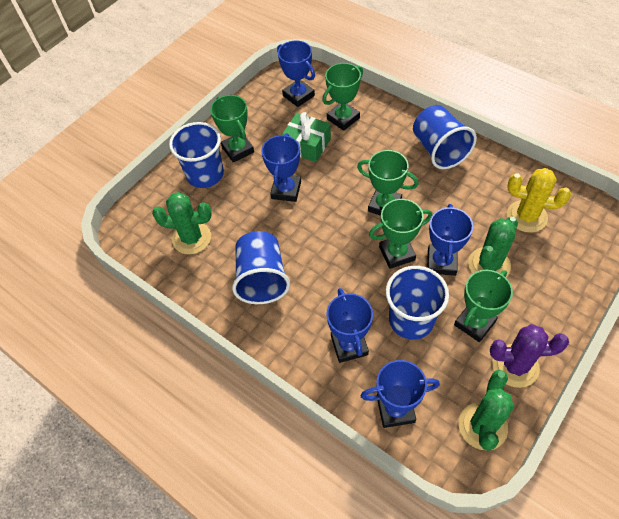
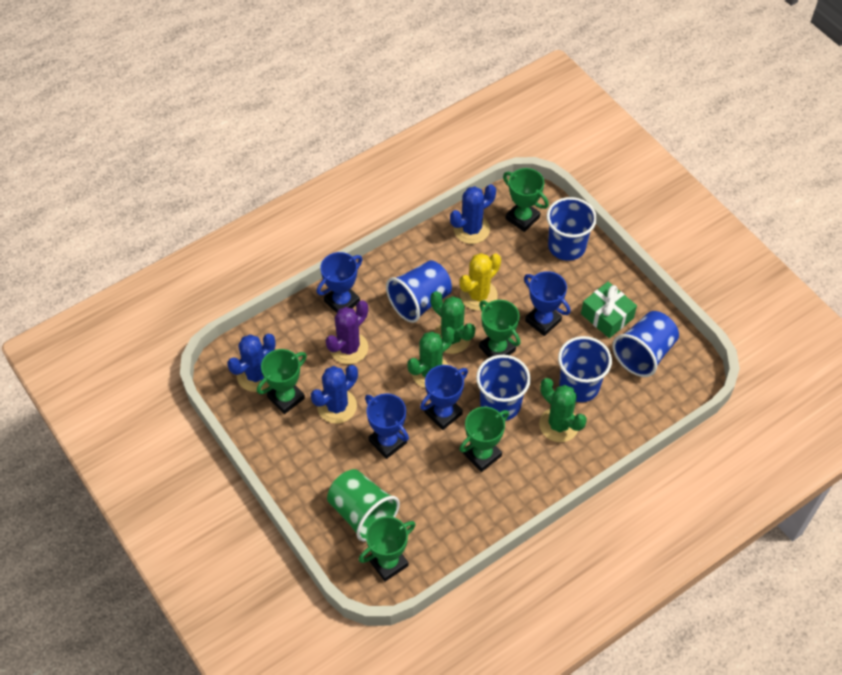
blue cactus: 0 -> 3
blue cup: 4 -> 5
blue trophy: 5 -> 4
green cup: 0 -> 1

